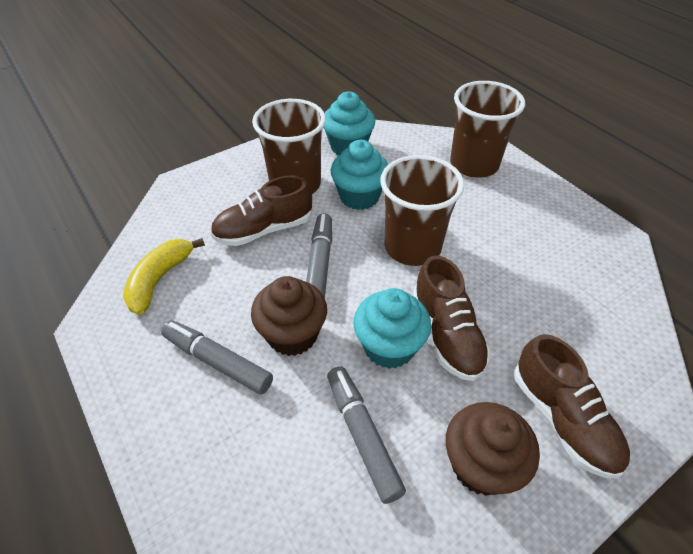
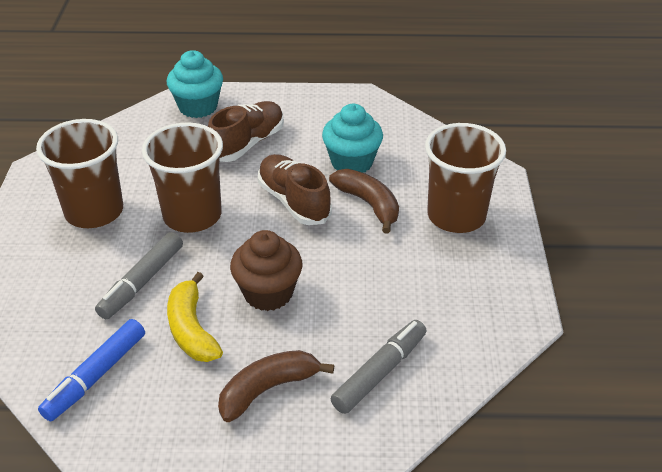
blue marker: 0 -> 1
brown banana: 0 -> 2
brown cupcake: 2 -> 1
brown shoe: 3 -> 2
grey marker: 3 -> 2
turquoise cupcake: 3 -> 2

